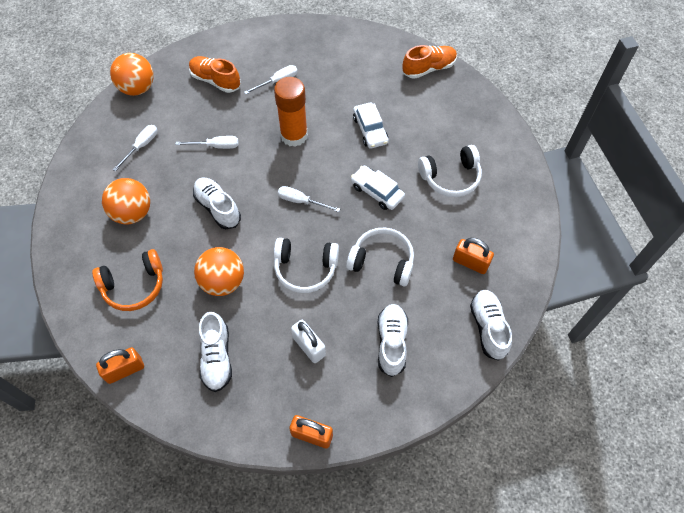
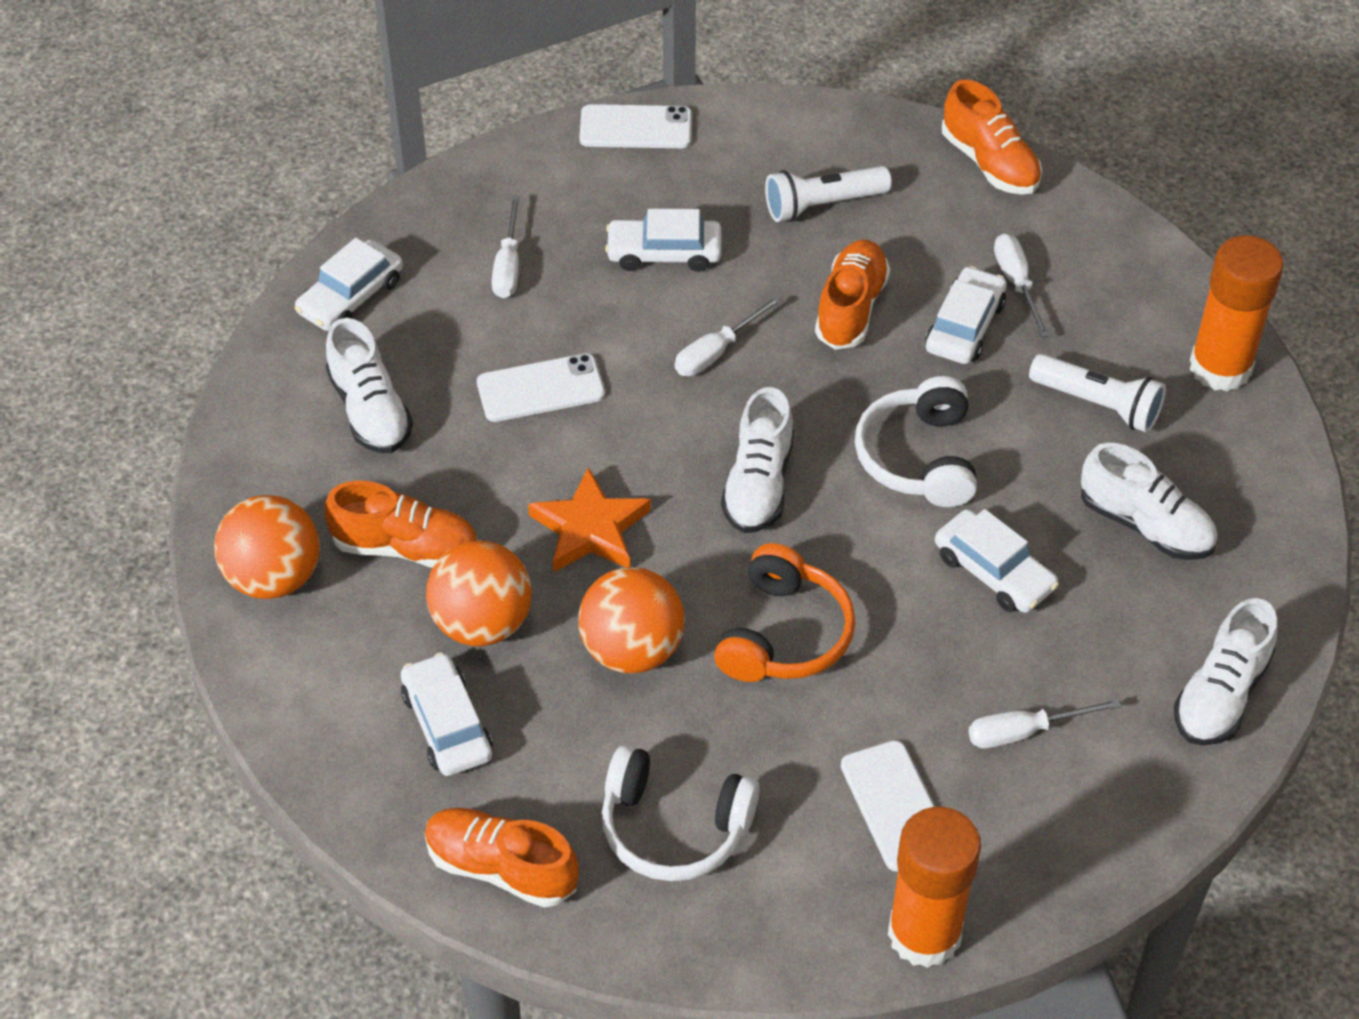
orange glue stick: 1 -> 2
orange padlock: 3 -> 0
orange shoe: 2 -> 4
orange star: 0 -> 1
white car: 2 -> 5
white flashlight: 0 -> 2
white headphones: 3 -> 2
white padlock: 1 -> 0
white phone: 0 -> 3

